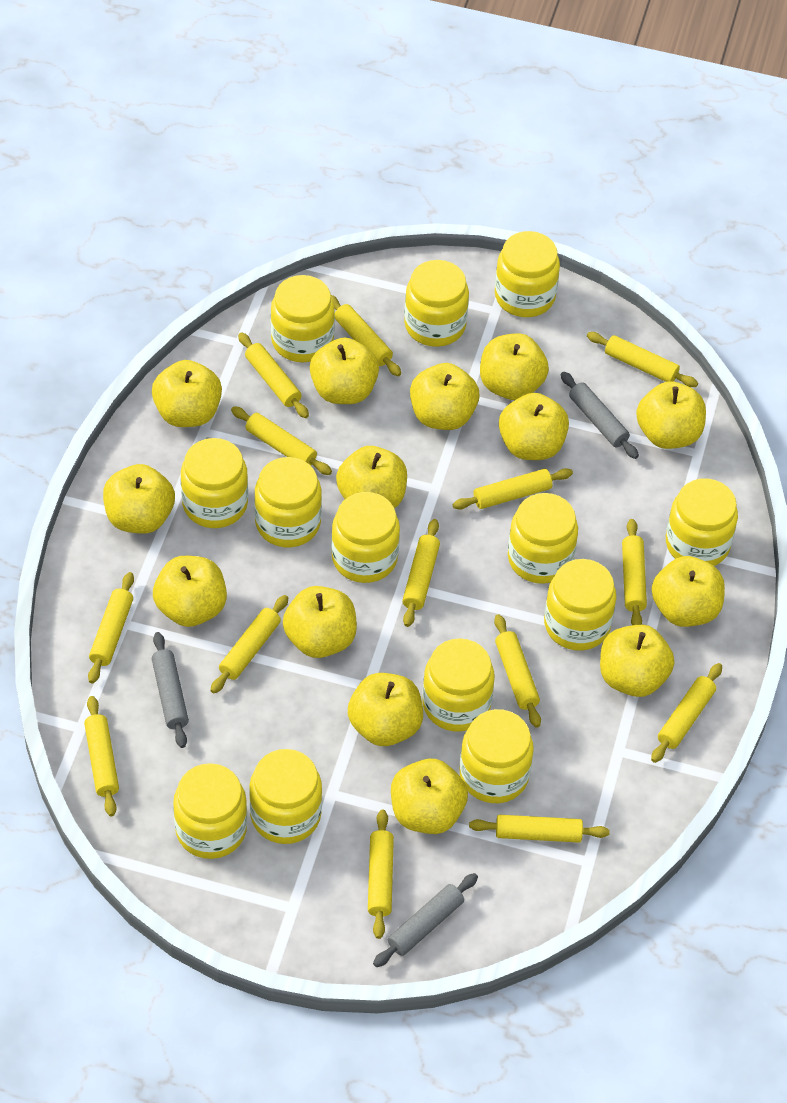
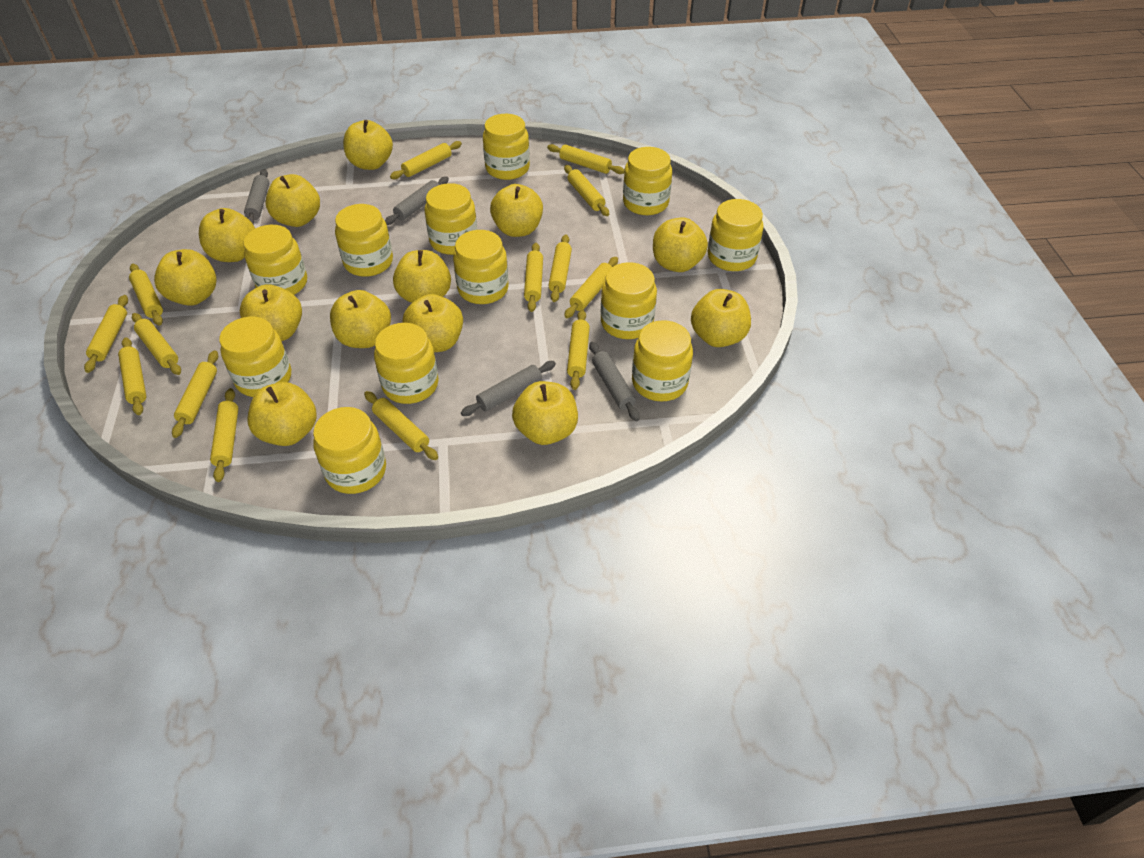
grey rolling pin: 3 -> 4
yellow apple: 14 -> 13
yellow jar: 13 -> 12

